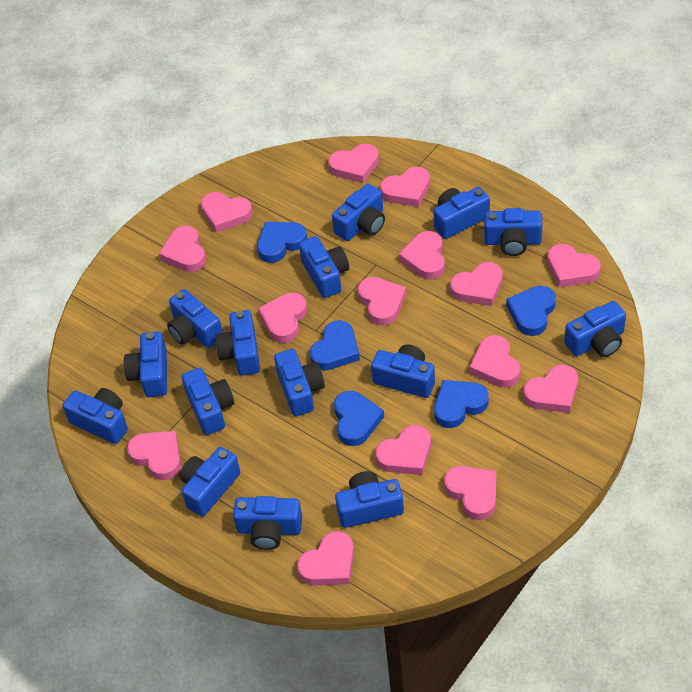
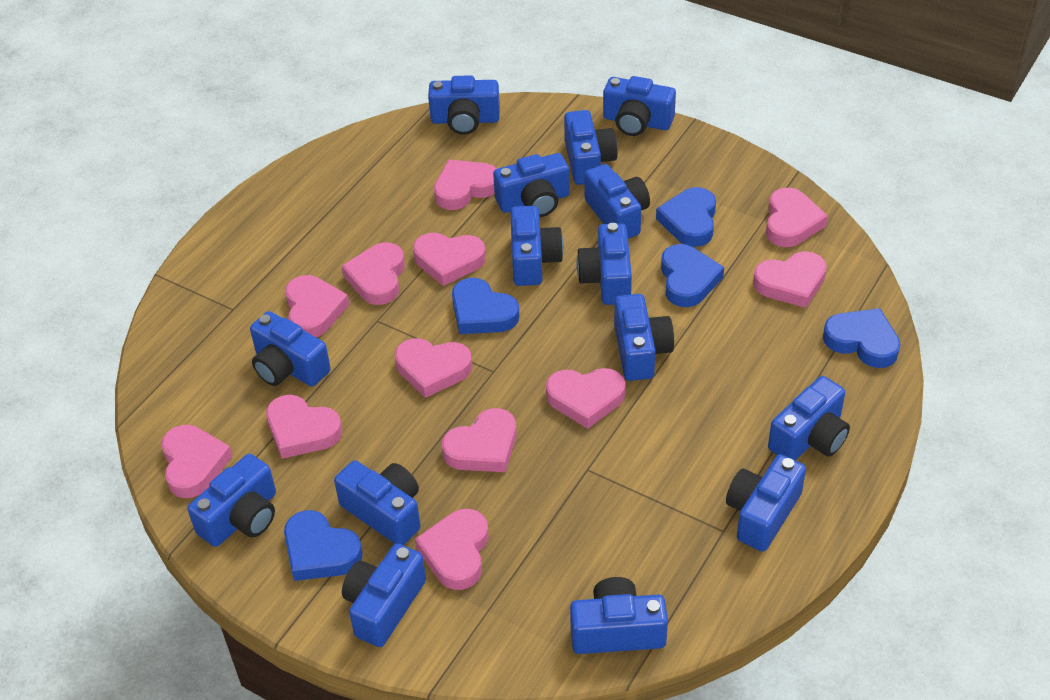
pink heart: 15 -> 12

